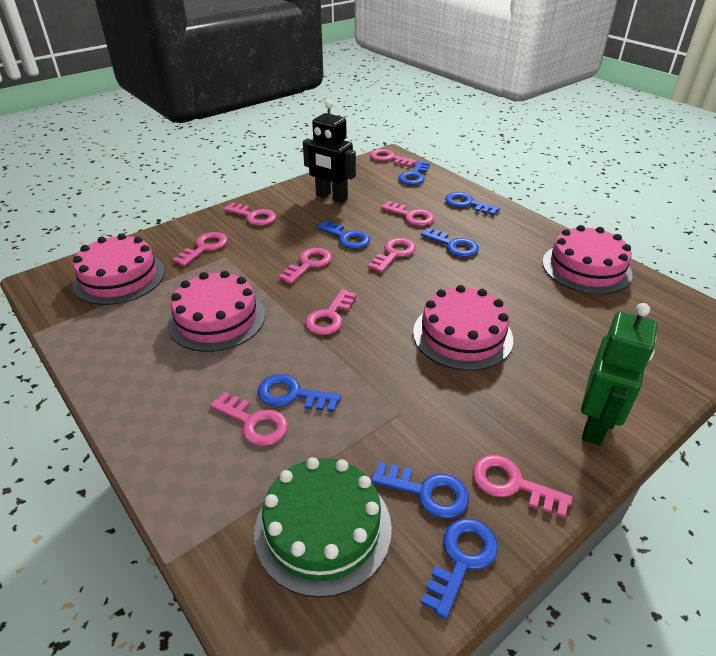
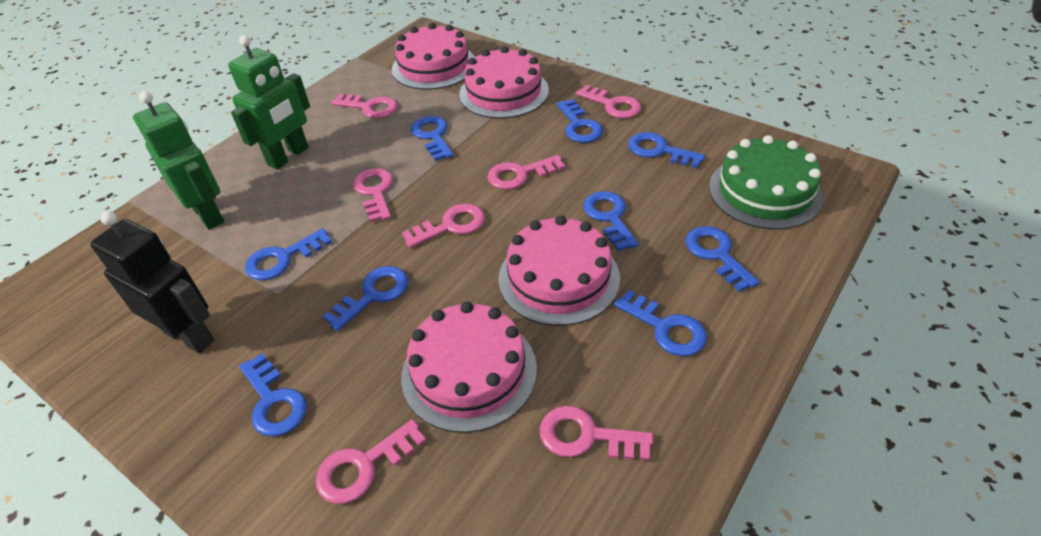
blue key: 7 -> 9
green robot: 1 -> 2
pink key: 9 -> 7

